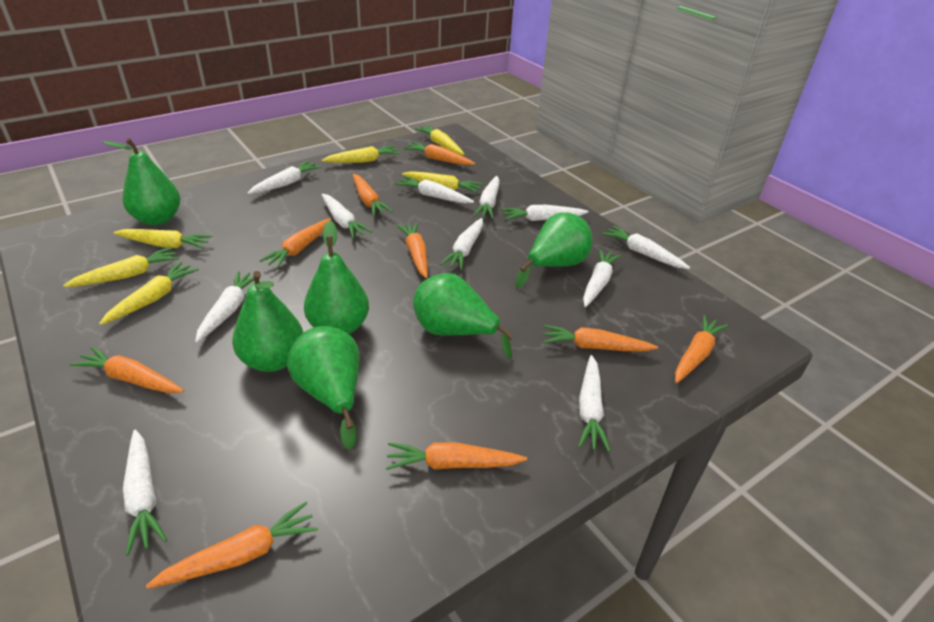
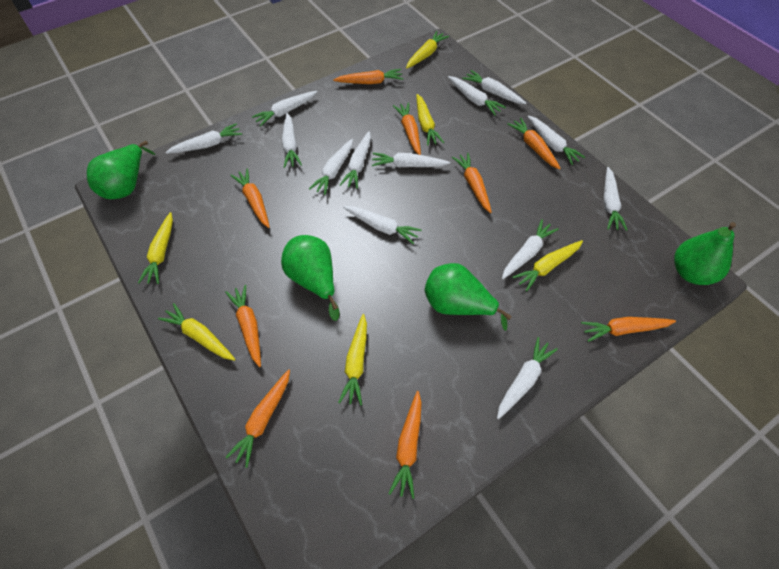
green pear: 6 -> 4
white carrot: 11 -> 13

